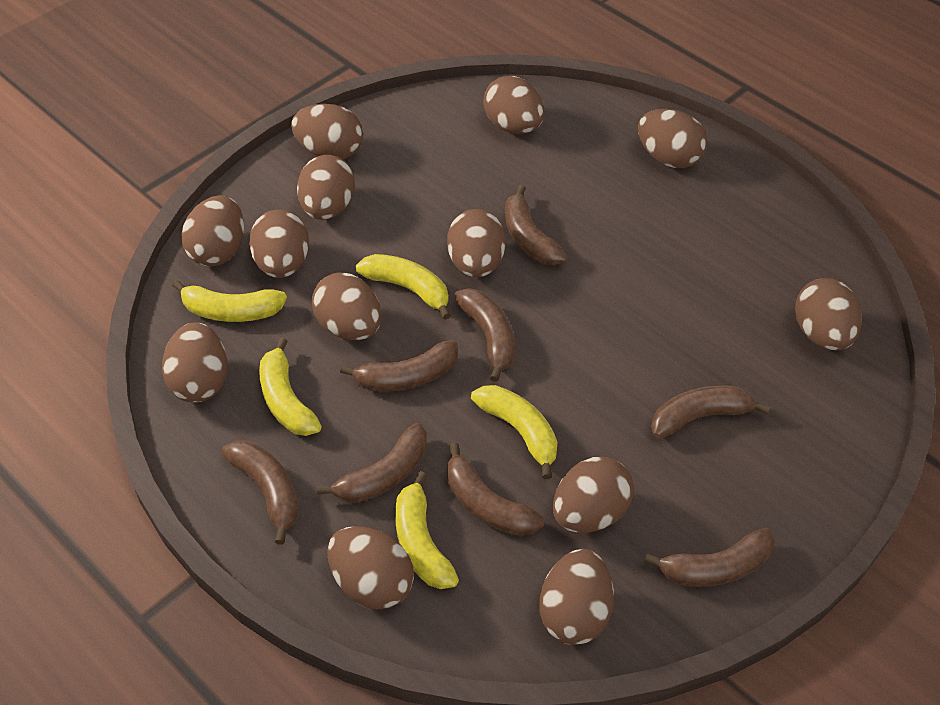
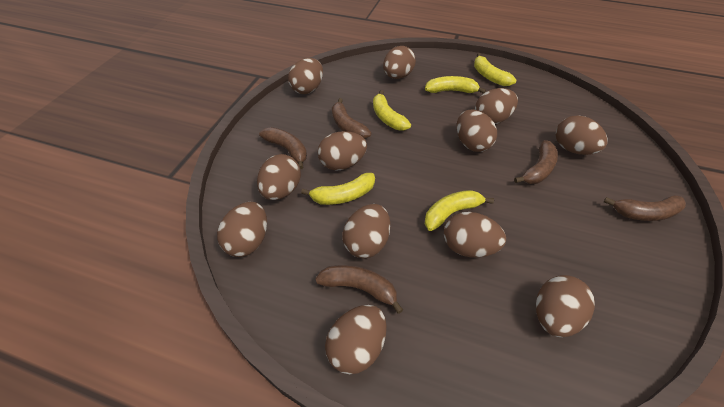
brown banana: 8 -> 5
brown egg: 13 -> 12

